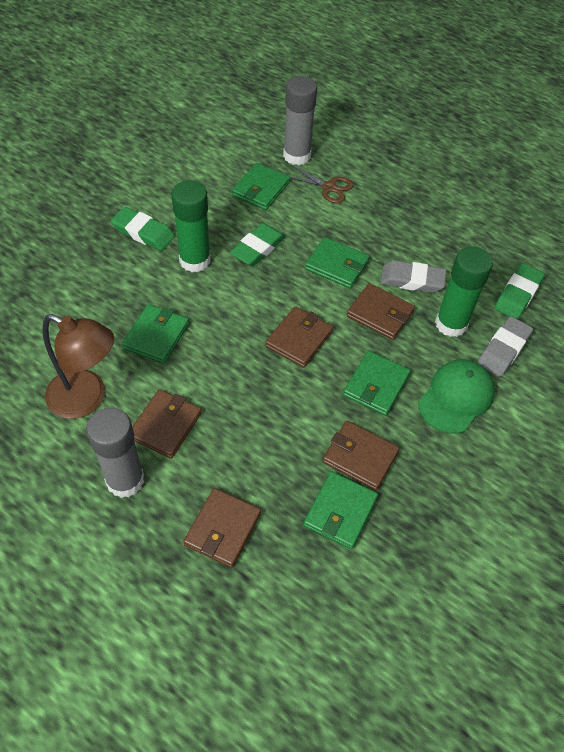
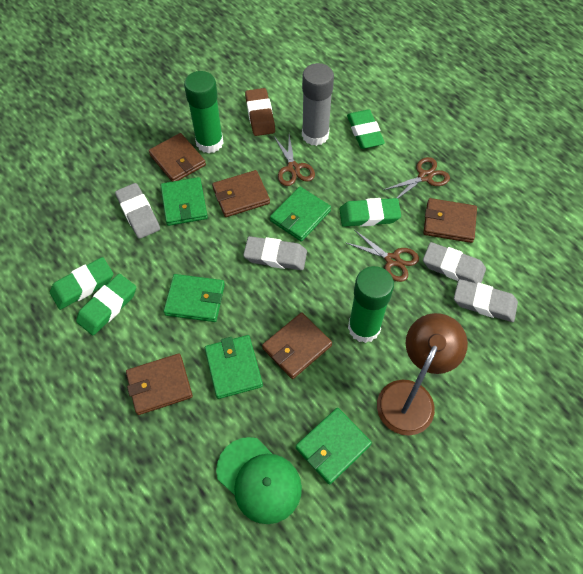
brown eraser: 0 -> 1
brown scissors: 1 -> 3
green eraser: 3 -> 4
grey eraser: 2 -> 4
grey glue stick: 2 -> 1

